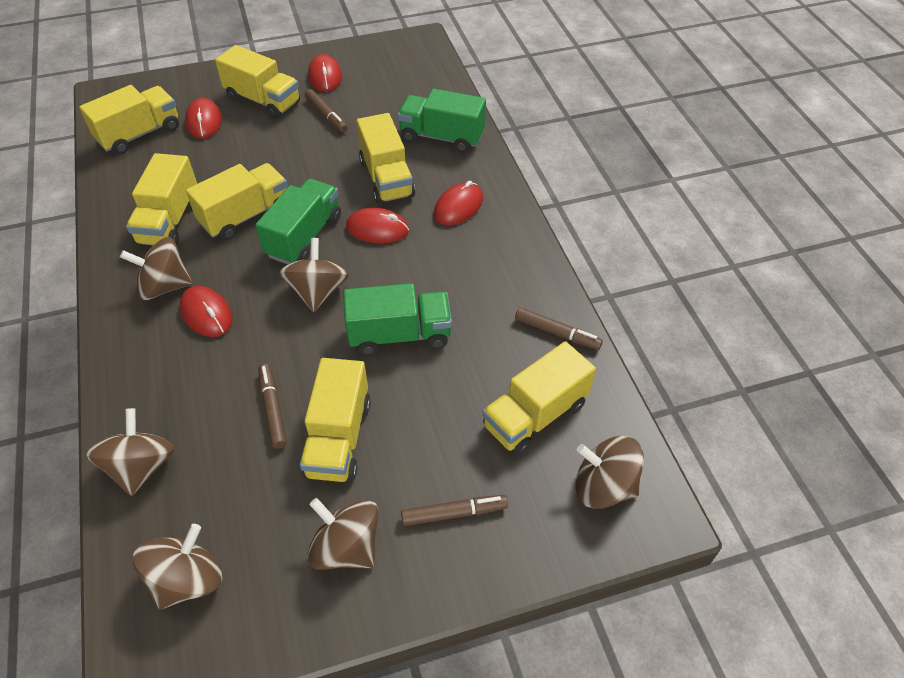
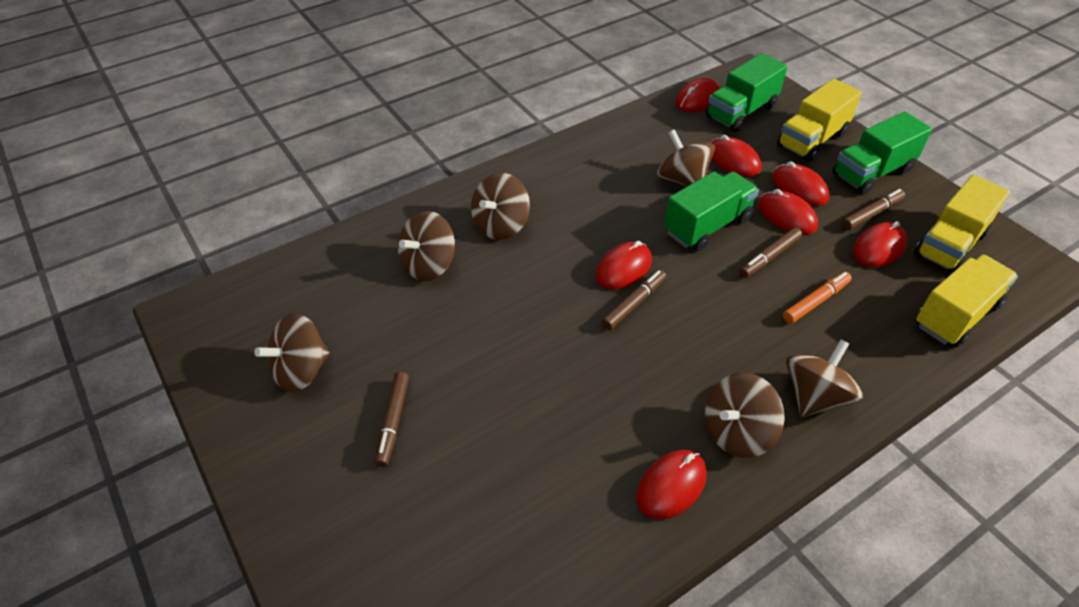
orange marker: 0 -> 1
red mouse: 5 -> 7
yellow truck: 7 -> 3

